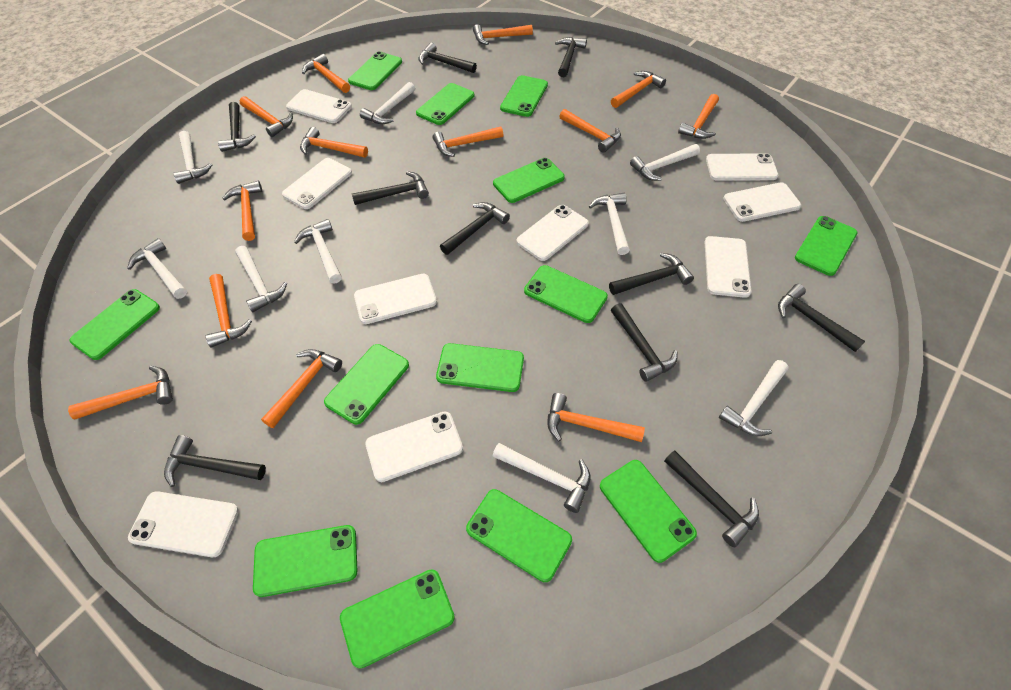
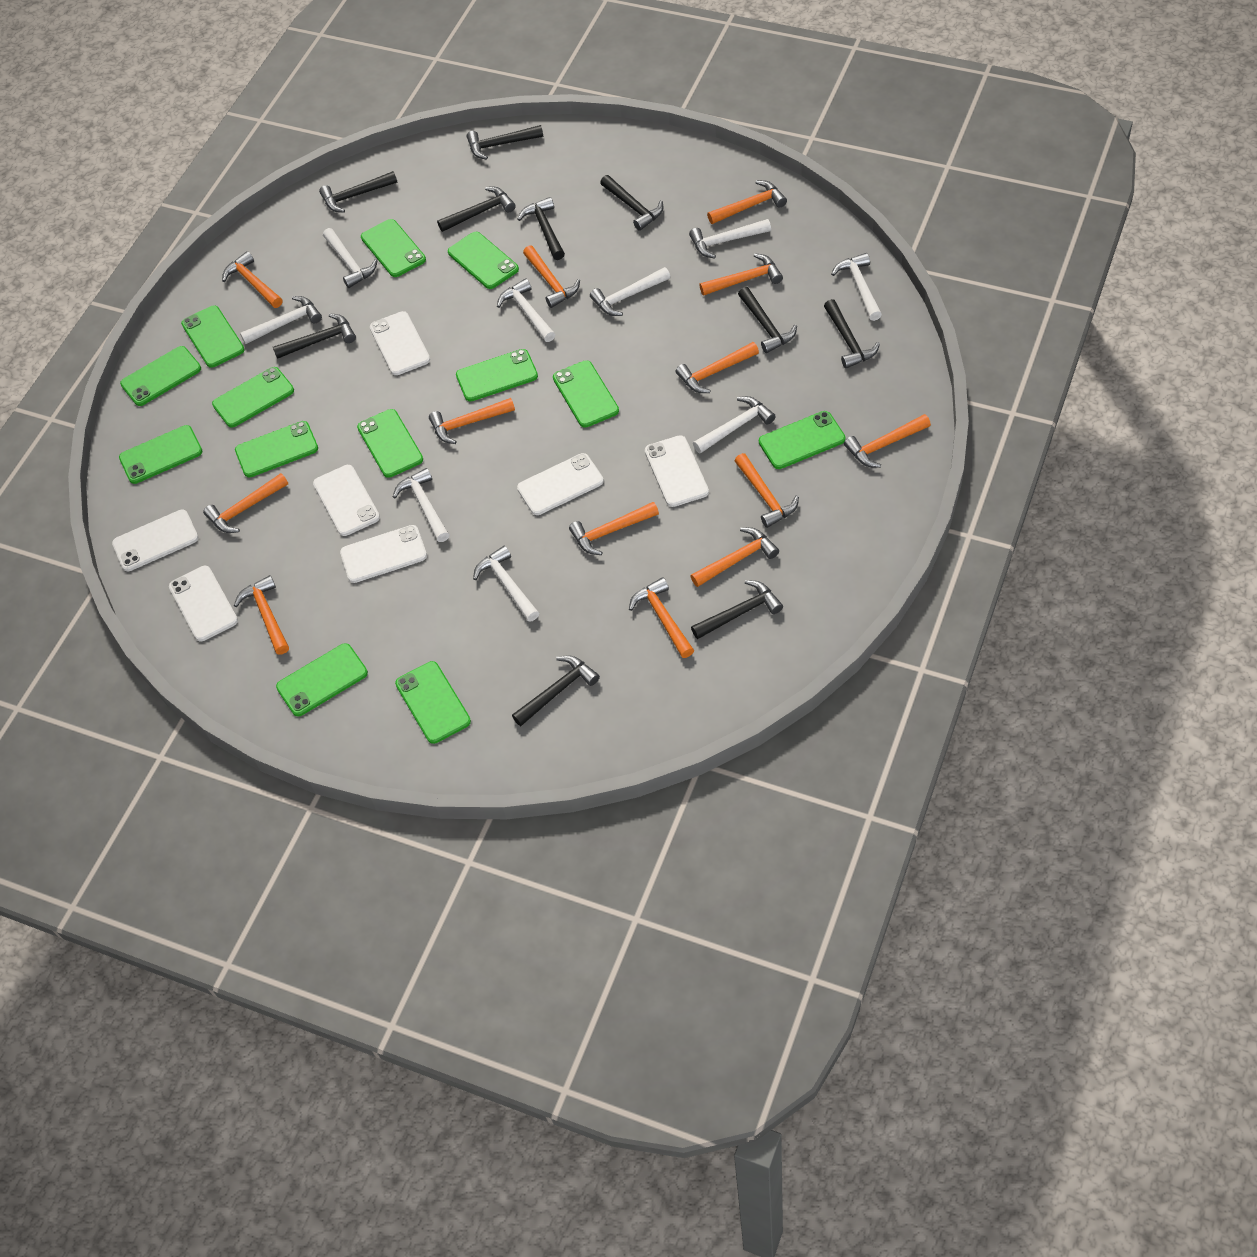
white phone: 9 -> 7

